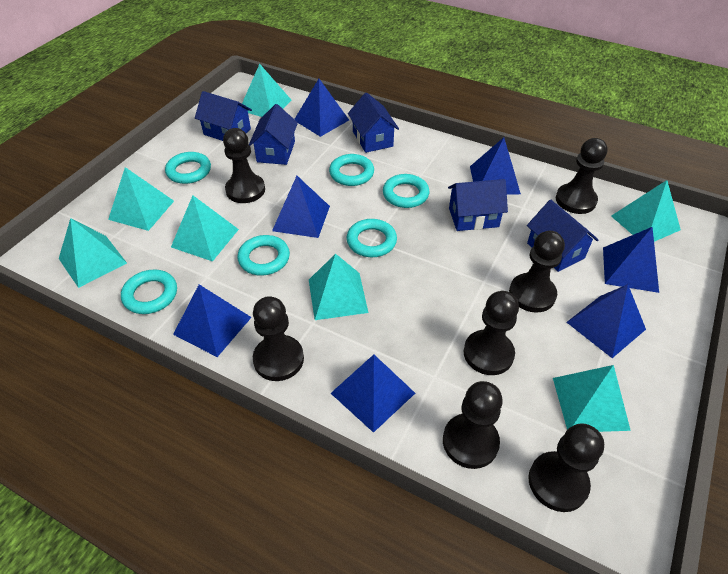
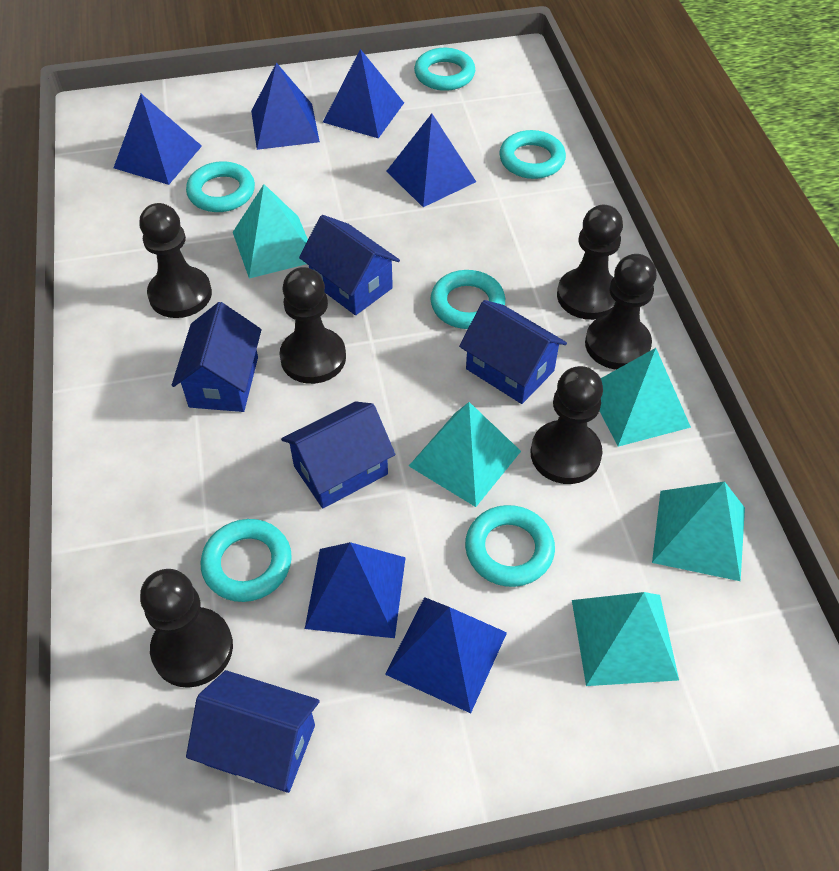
black pawn: 7 -> 6
blue pyramid: 7 -> 6
turquoise pyramid: 7 -> 5

